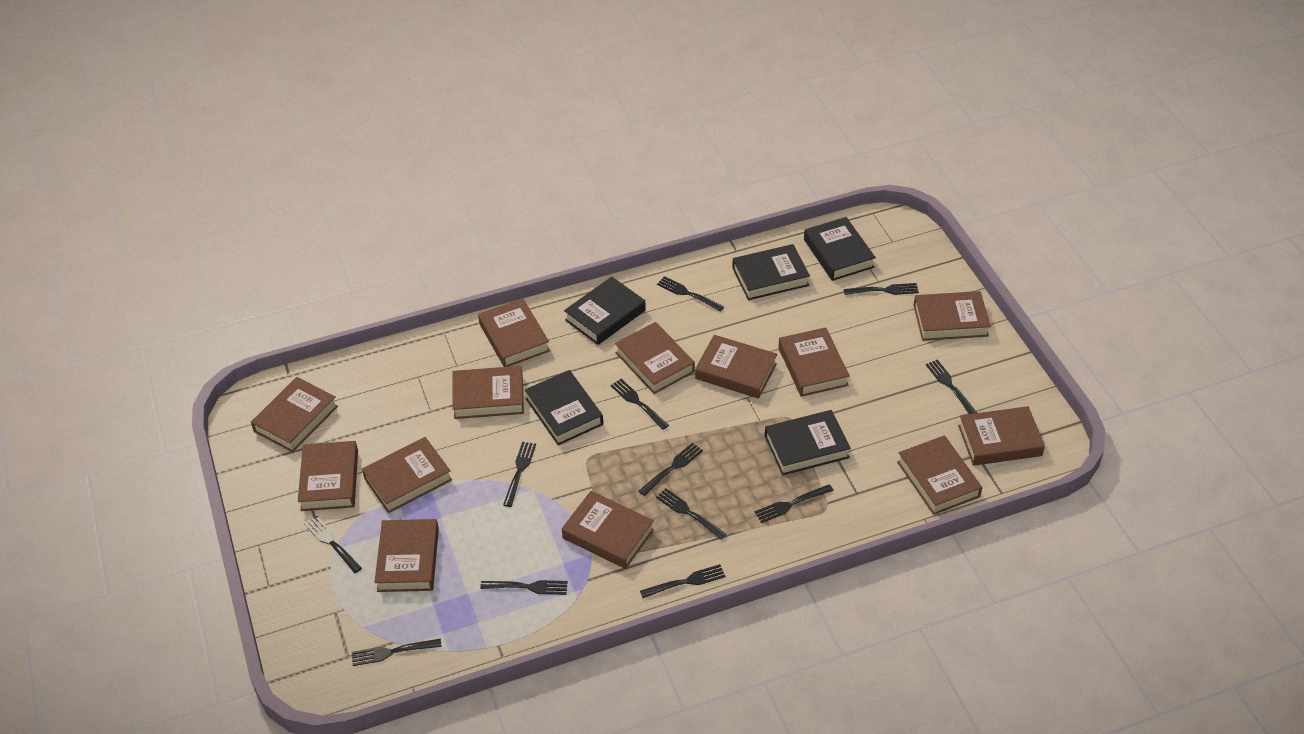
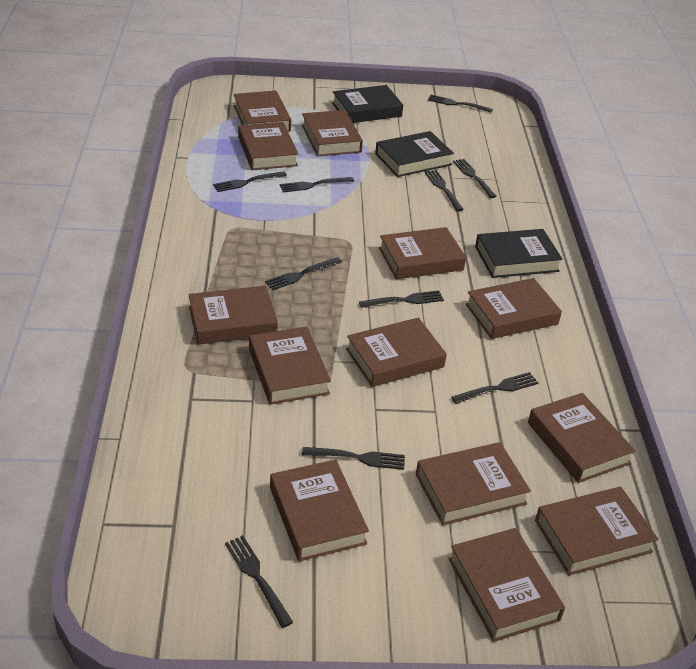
black book: 5 -> 3
black fork: 12 -> 10

